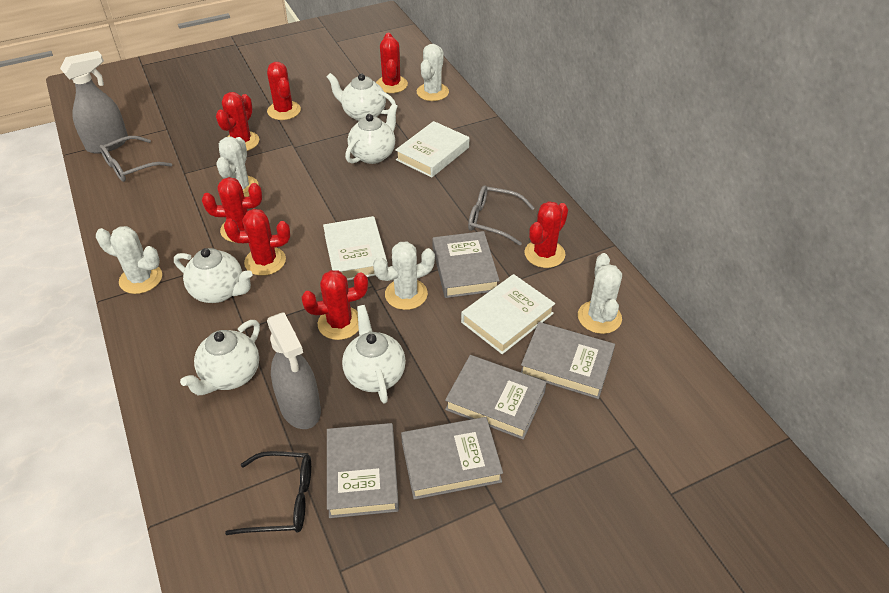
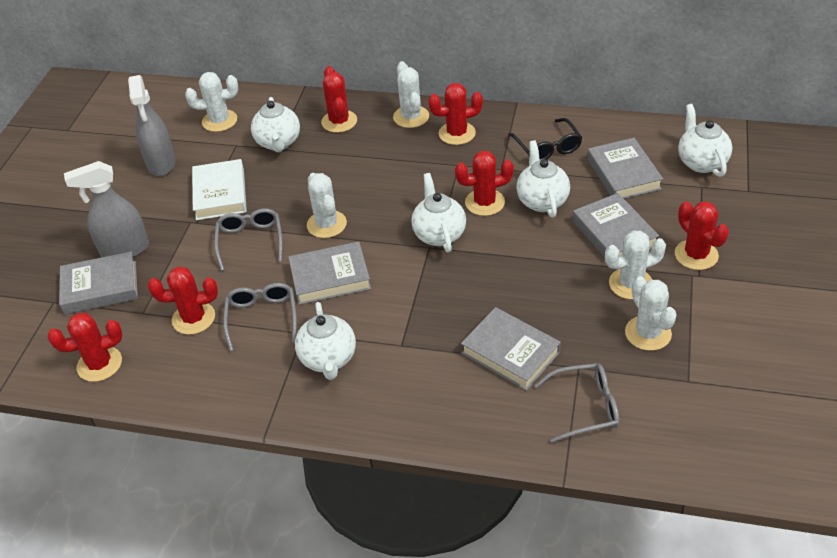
grey glasses: 2 -> 3
red cactus: 7 -> 6
white book: 3 -> 1

